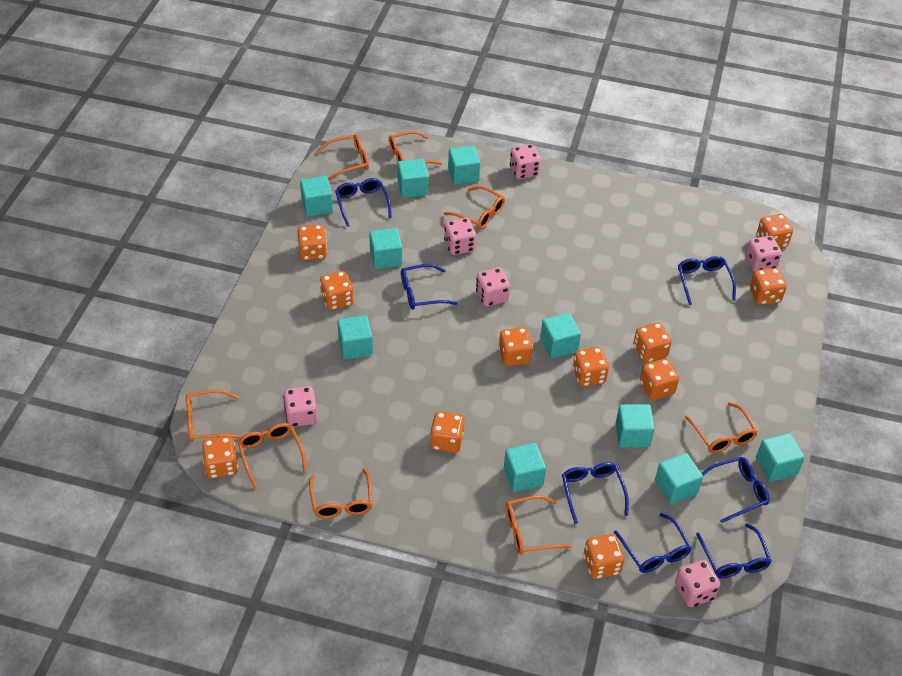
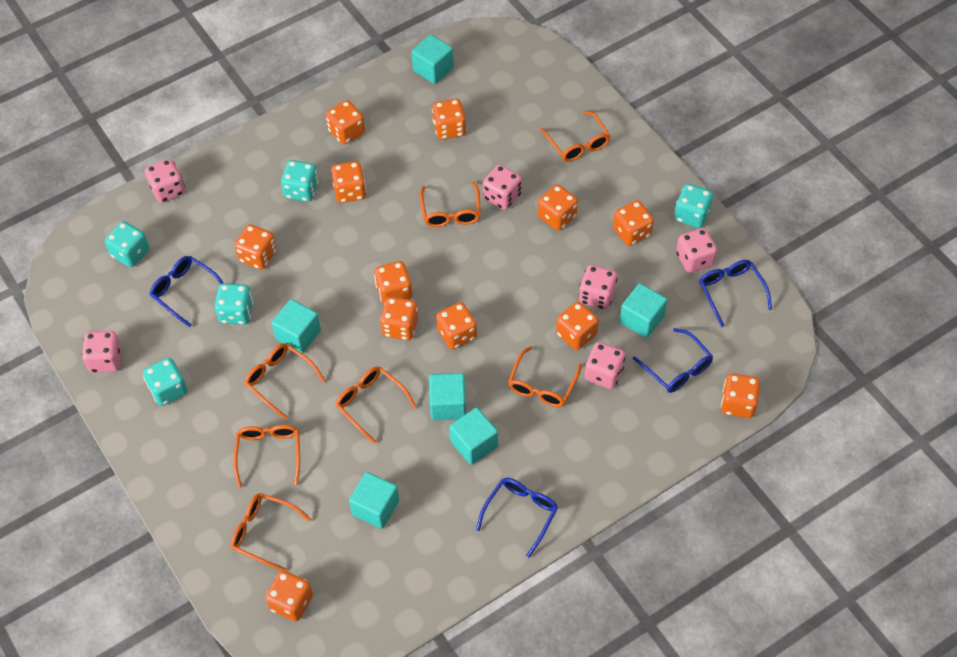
blue glasses: 7 -> 4
orange dice: 11 -> 12
orange glasses: 8 -> 7
turquoise cube: 10 -> 6
turquoise dice: 0 -> 5

